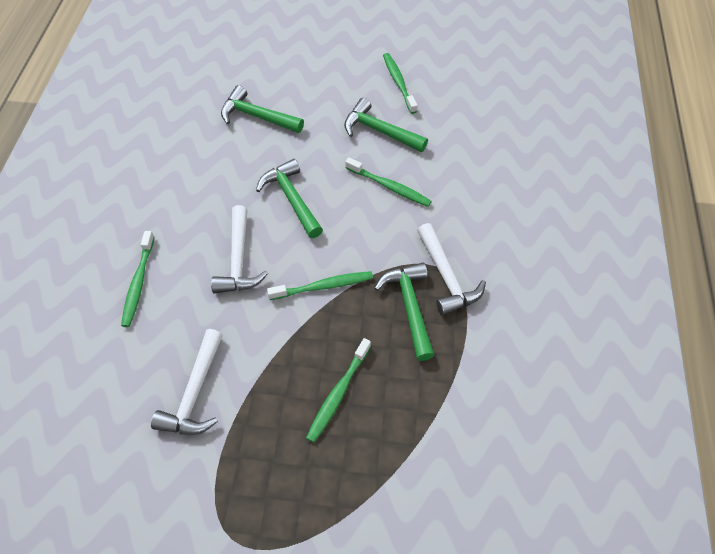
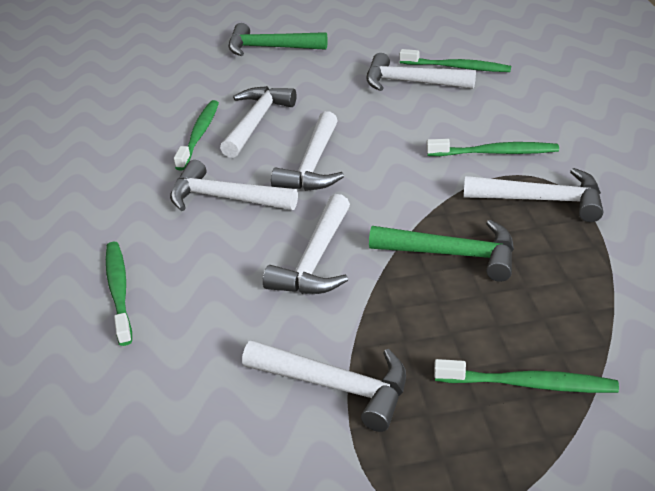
green hammer: 4 -> 2
white hammer: 3 -> 7

